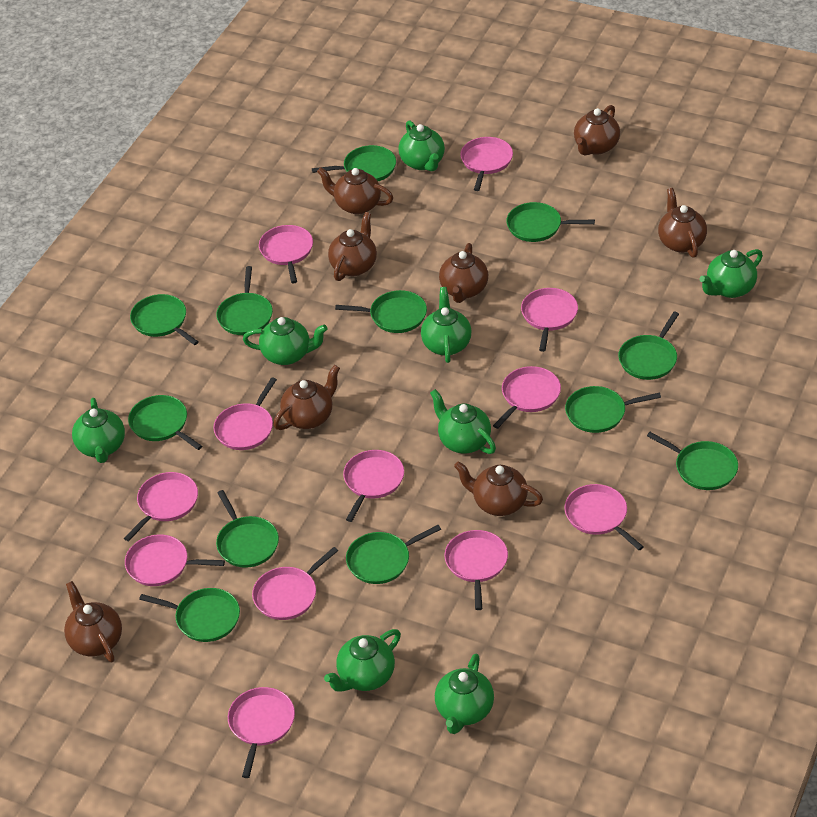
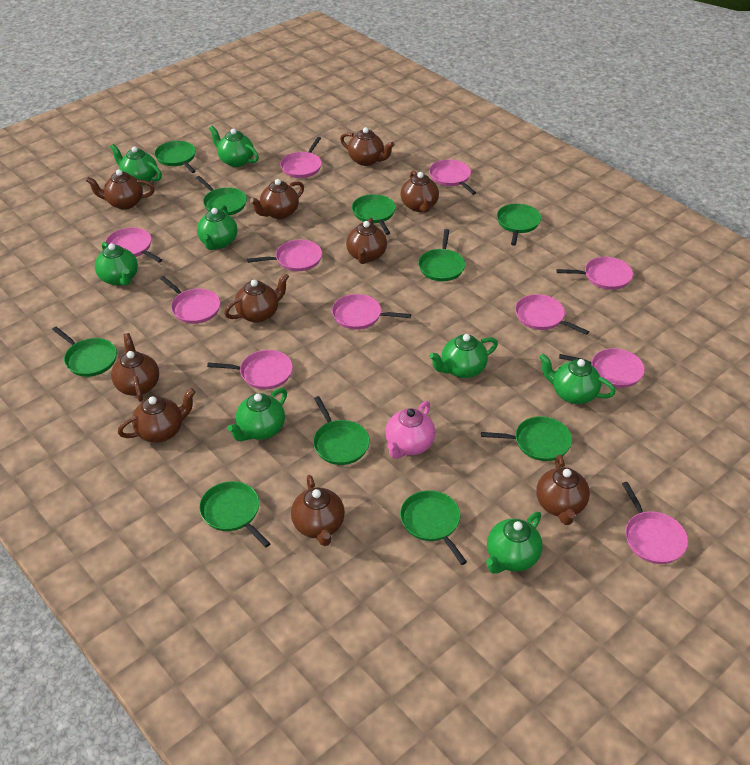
brown teapot: 8 -> 10
green pan: 12 -> 10
pink pan: 12 -> 11
pink teapot: 0 -> 1

